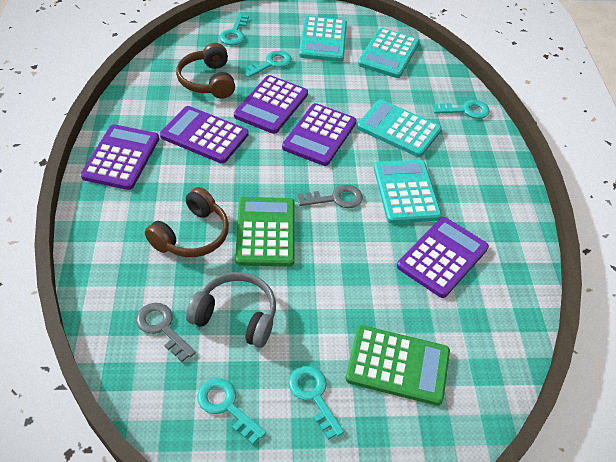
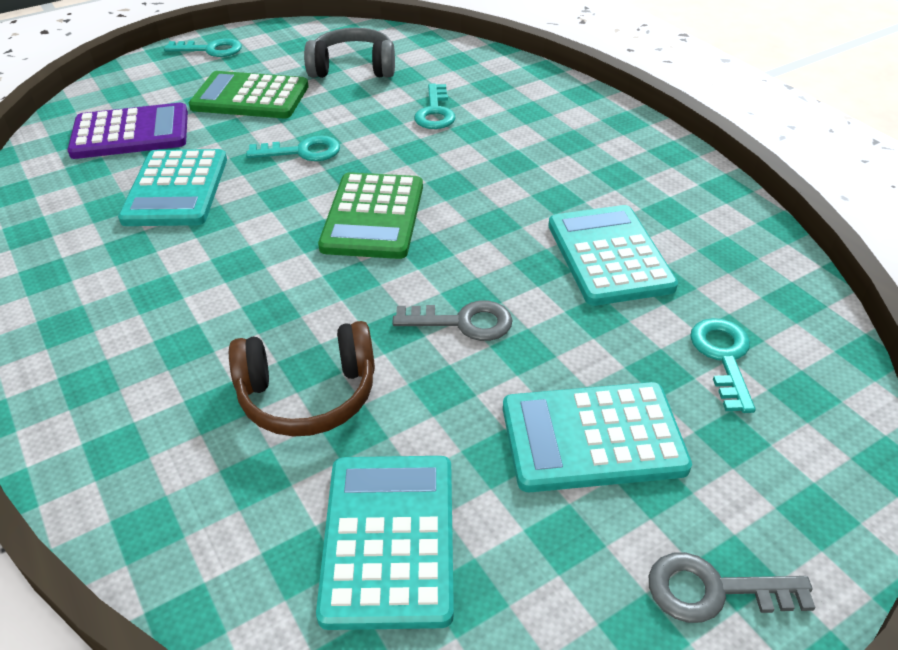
brown headphones: 2 -> 1
purple calculator: 5 -> 1
turquoise key: 5 -> 4

